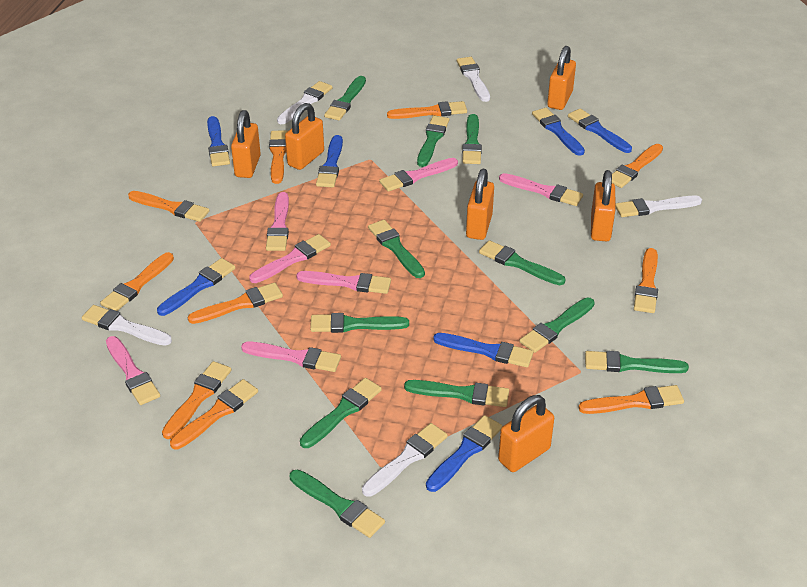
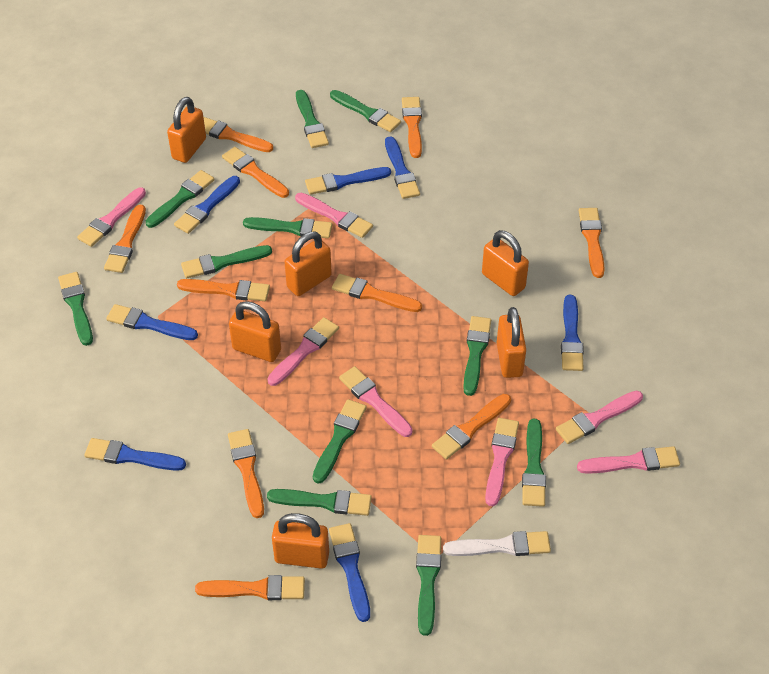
white brush: 5 -> 1

